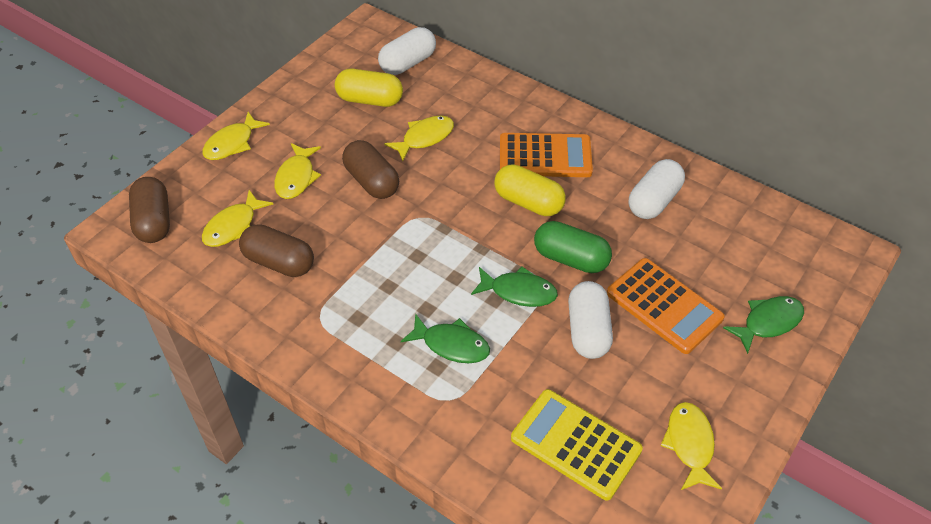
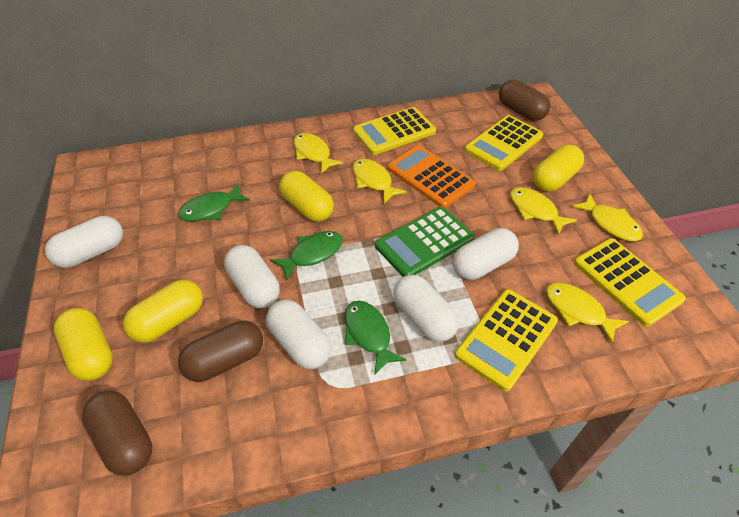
green calculator: 0 -> 1
green capsule: 1 -> 0
orange calculator: 2 -> 1
white capsule: 3 -> 5
yellow calculator: 1 -> 4
yellow capsule: 2 -> 4

